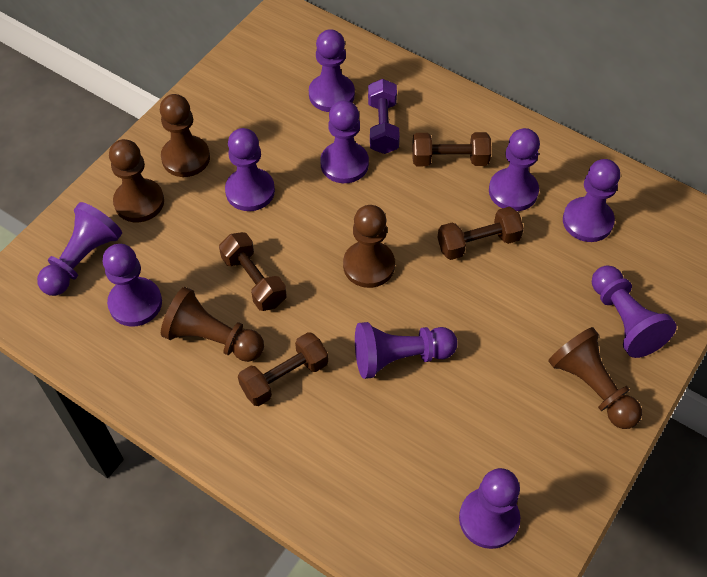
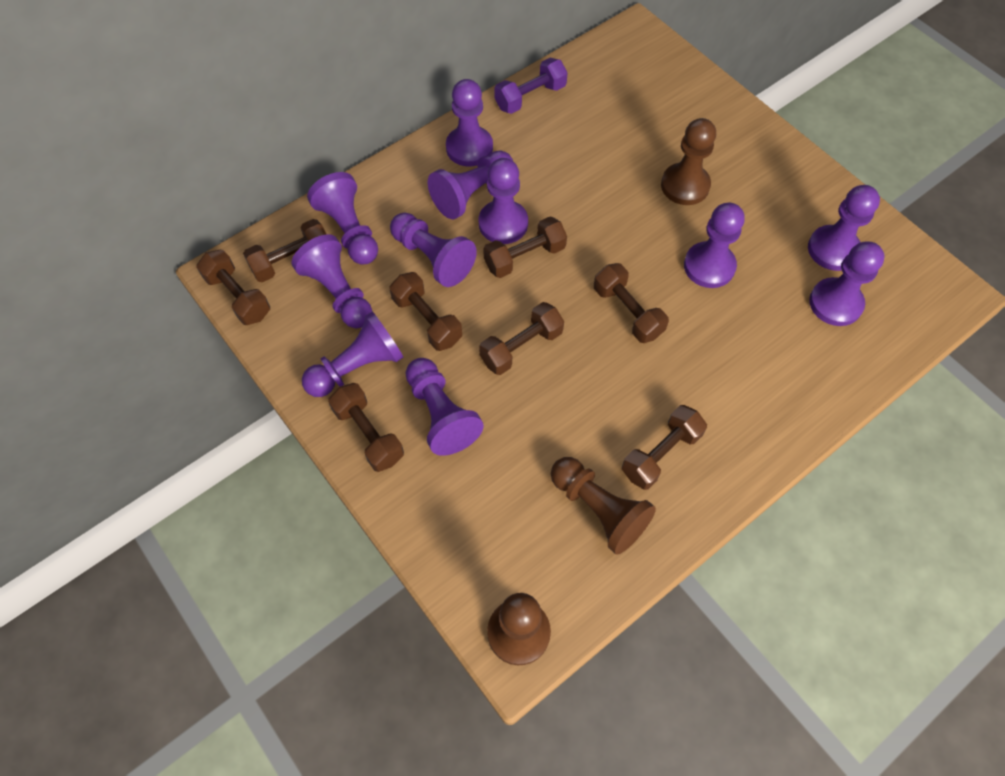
brown dumbbell: 4 -> 8
brown pawn: 5 -> 3
purple pawn: 10 -> 11

